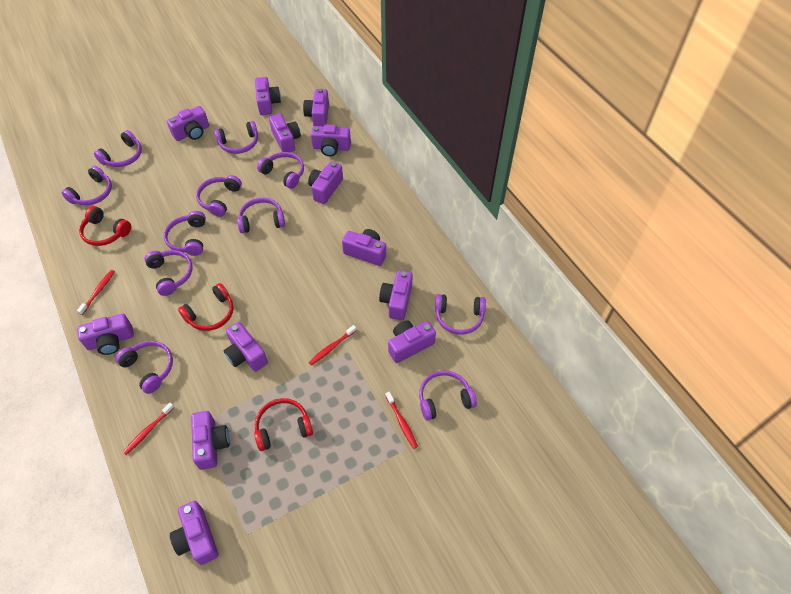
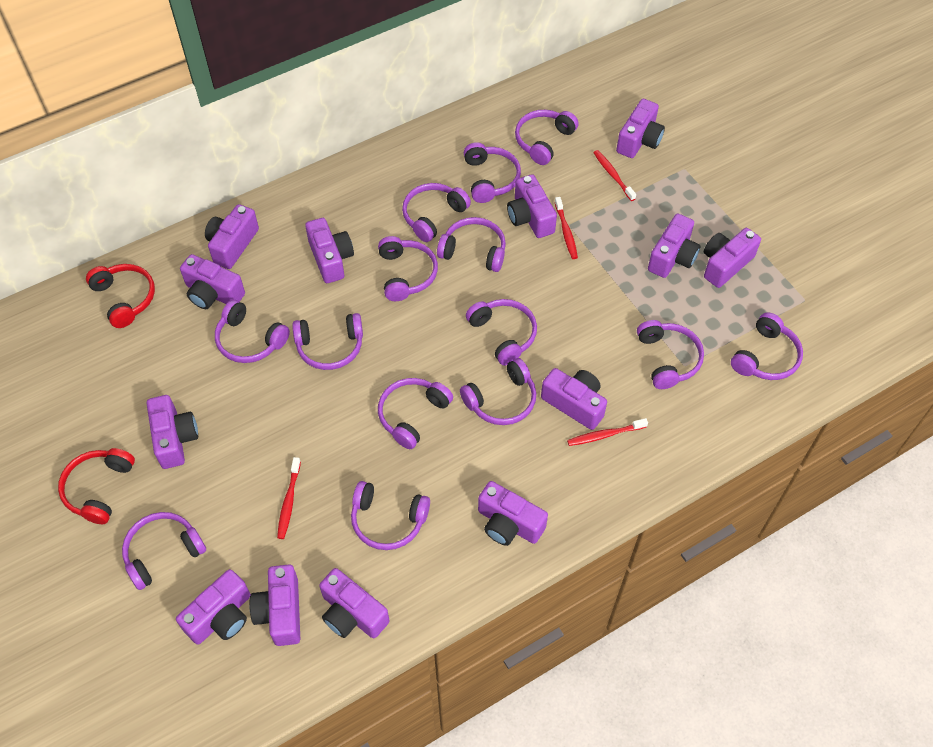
purple headphones: 11 -> 14
red headphones: 3 -> 2

